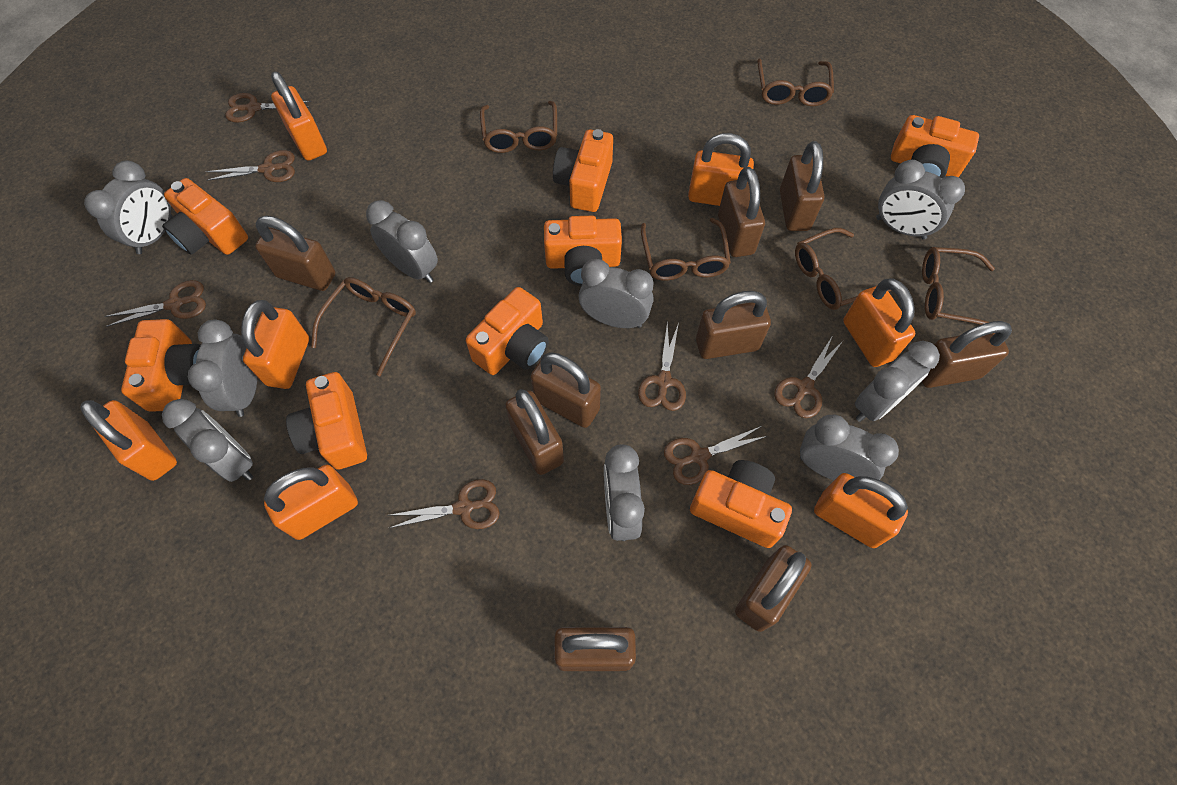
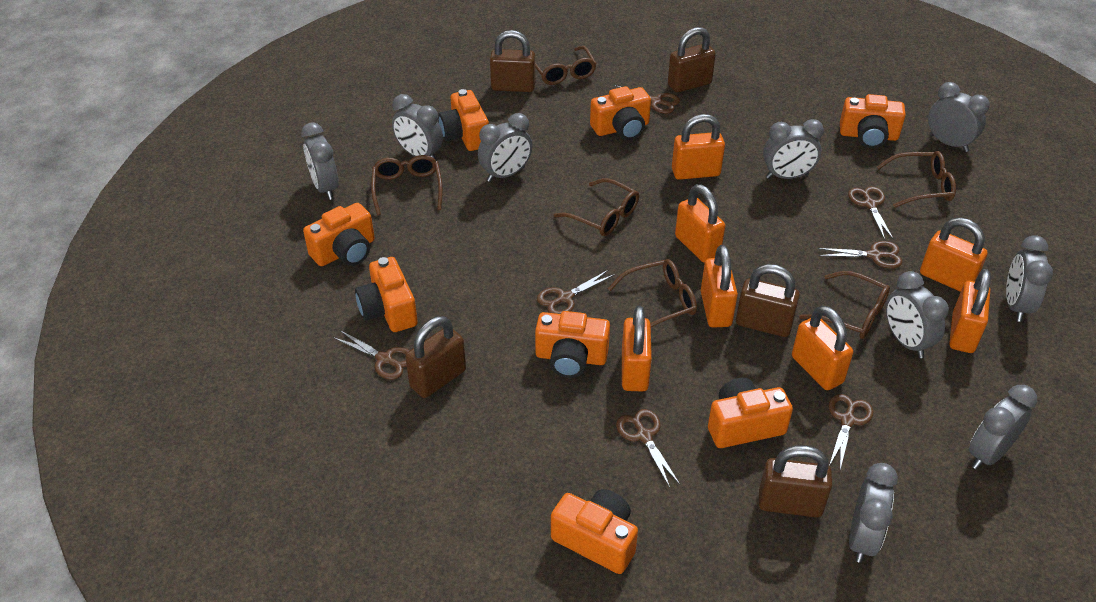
brown padlock: 9 -> 5

